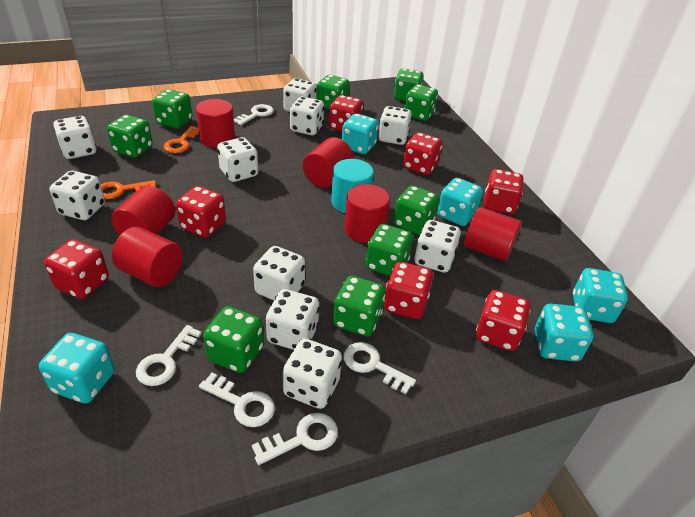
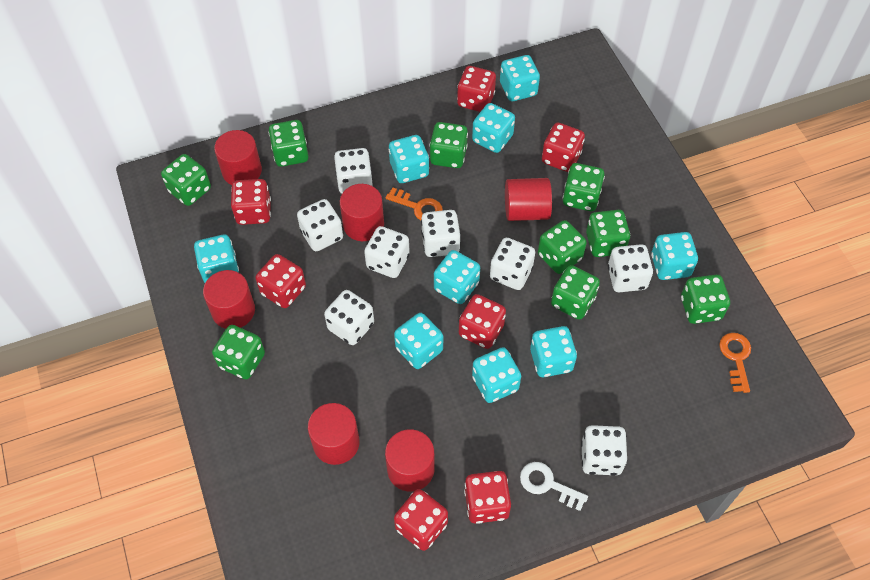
turquoise cylinder: 1 -> 0
turquoise dice: 5 -> 9
white dice: 10 -> 8
white key: 5 -> 1

